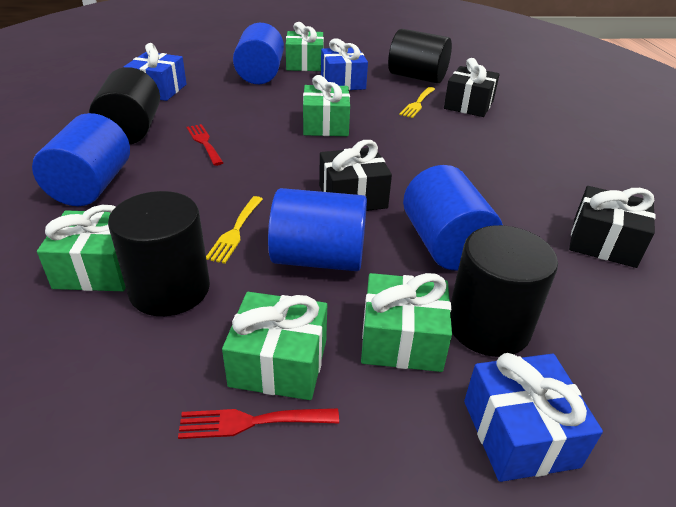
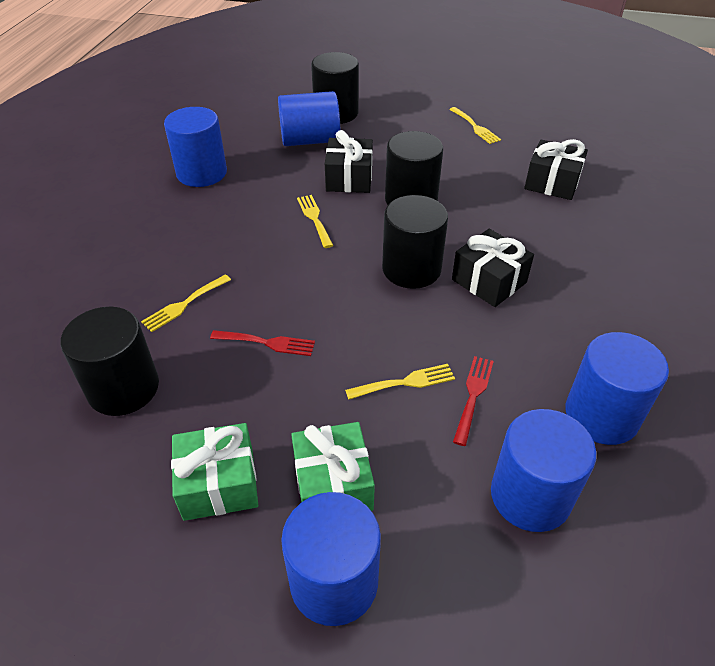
blue cylinder: 4 -> 5
blue gift: 3 -> 0
green gift: 5 -> 2
yellow fork: 2 -> 4

